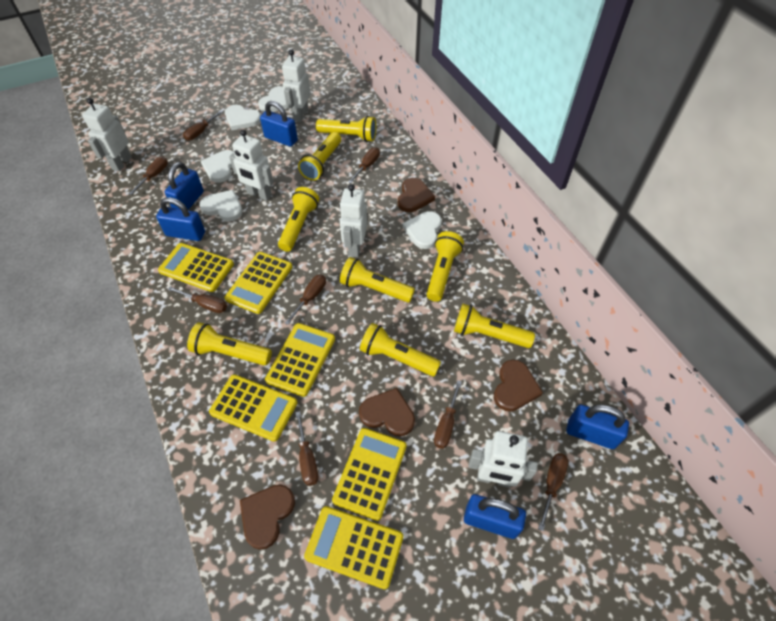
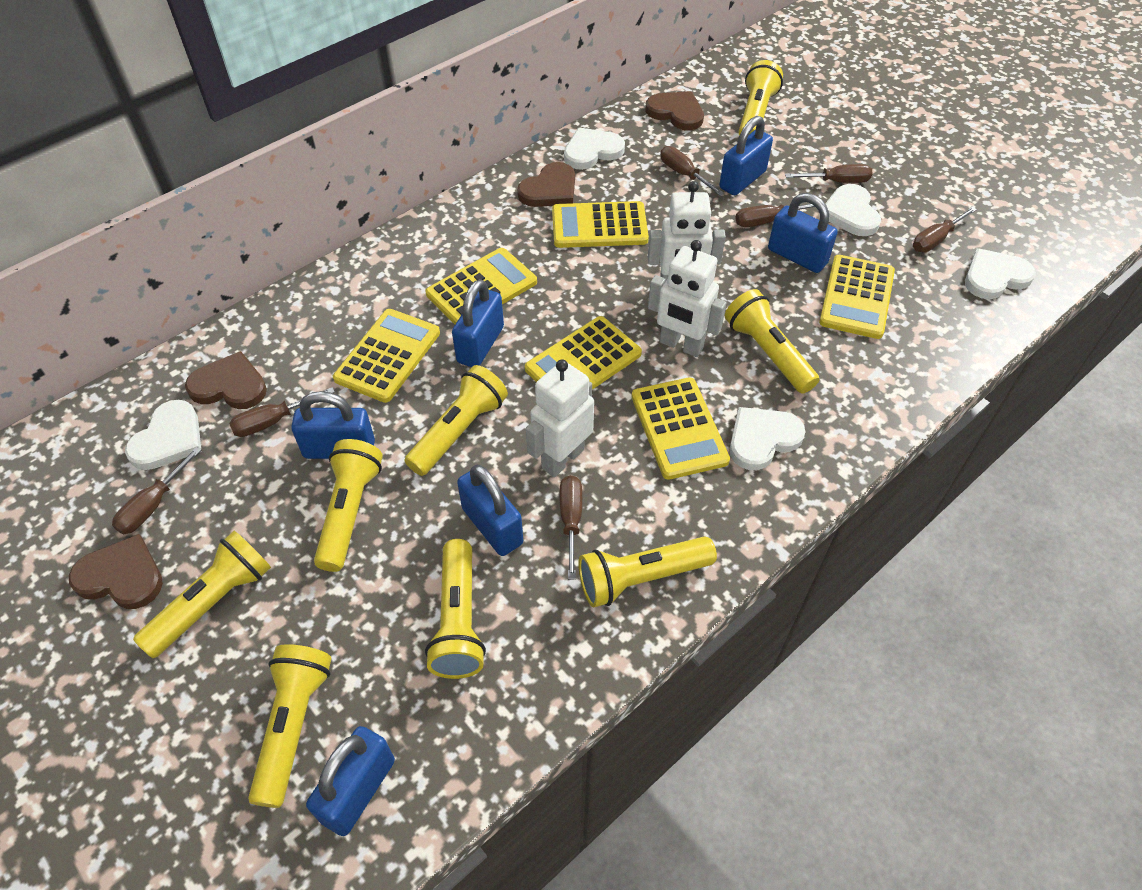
blue padlock: 5 -> 6
brown screwdriver: 8 -> 7
white robot: 5 -> 3

